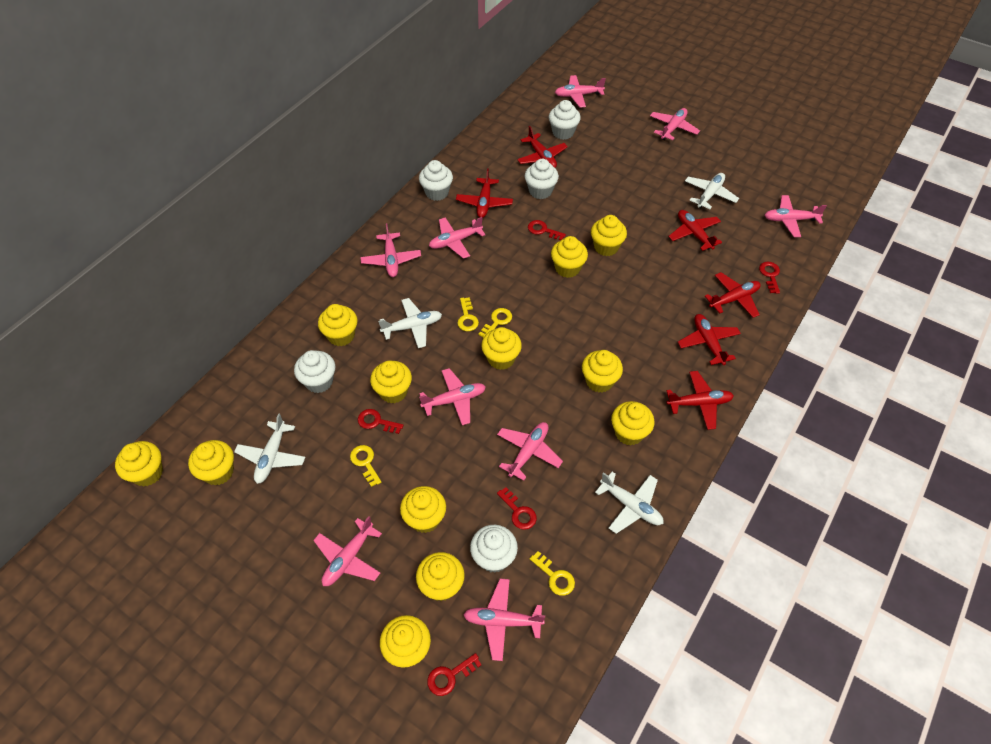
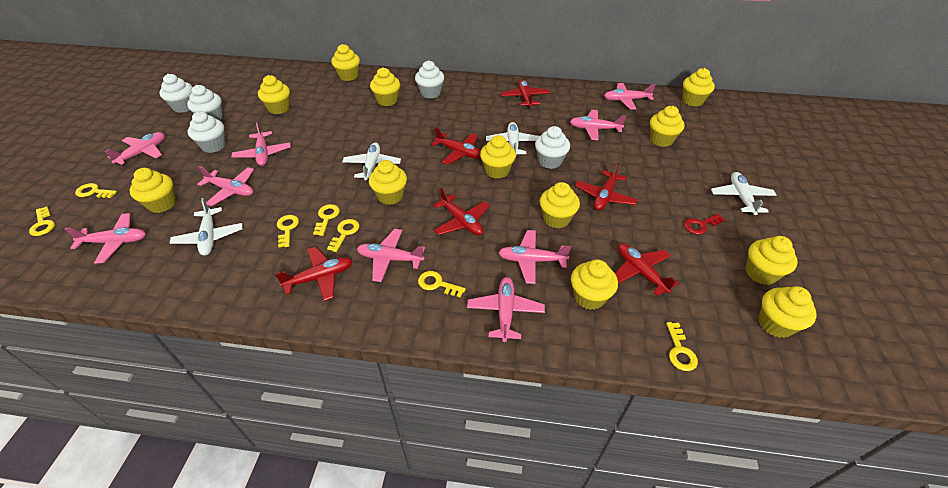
red key: 5 -> 1
yellow key: 4 -> 7

